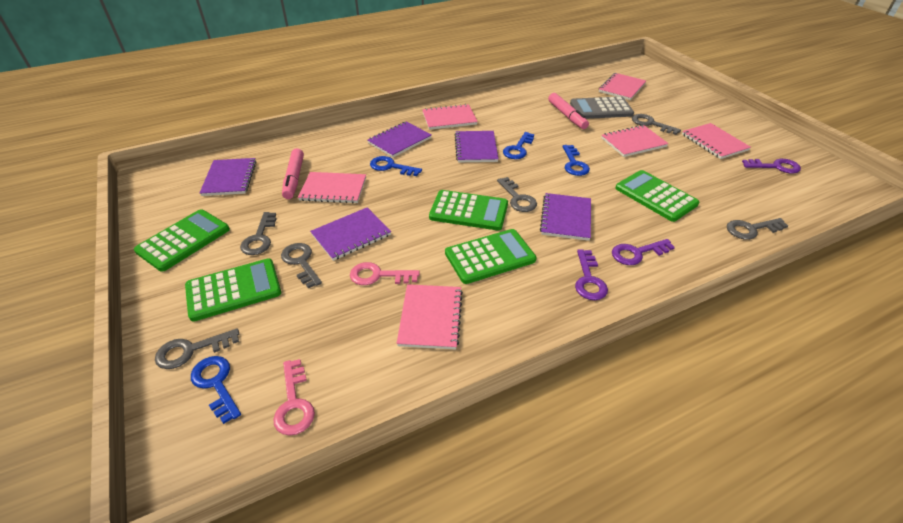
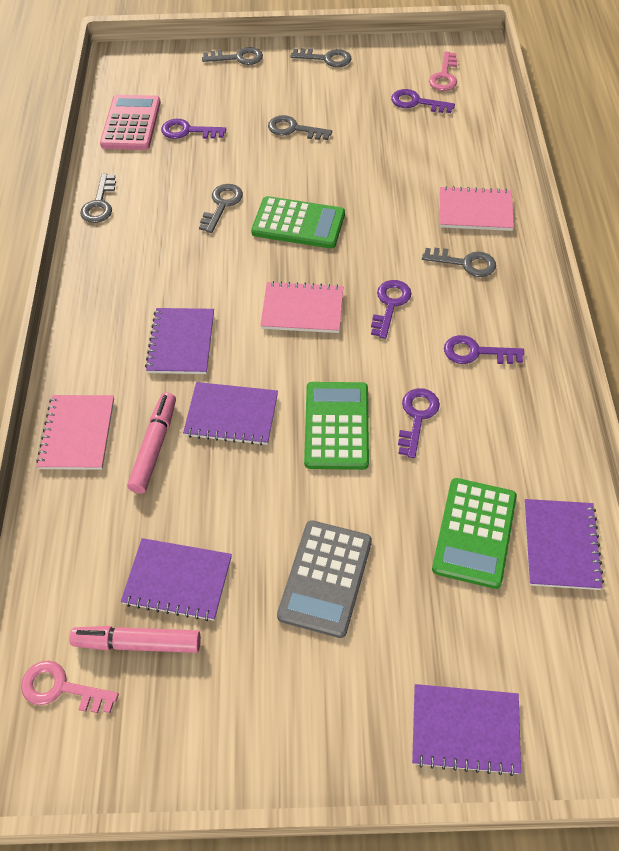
blue key: 4 -> 0
green calculator: 5 -> 3
pink calculator: 0 -> 1
pink notebook: 6 -> 3
purple key: 3 -> 5

